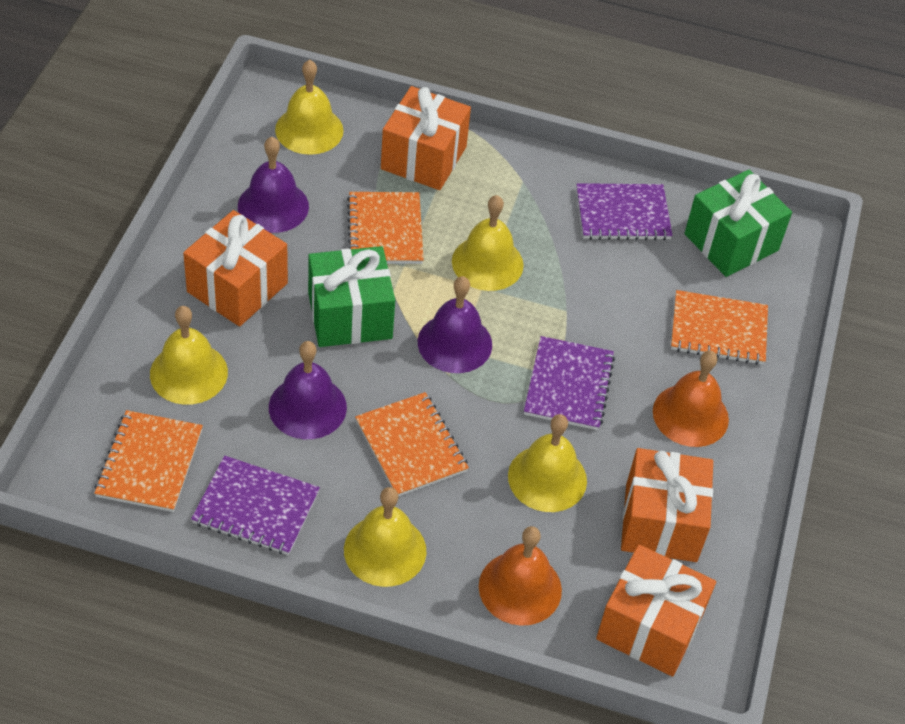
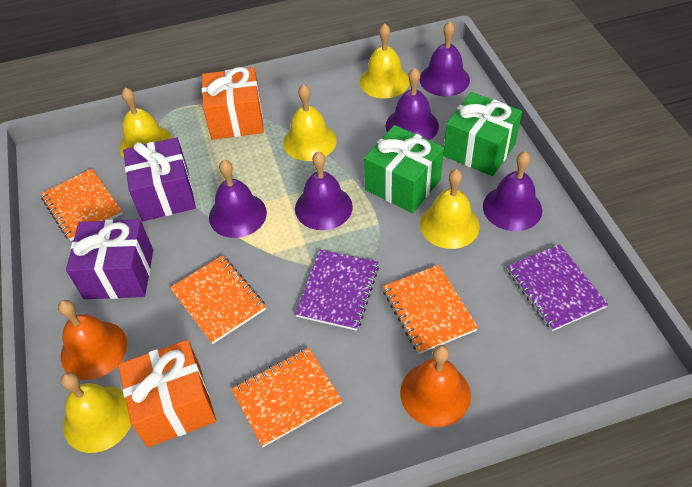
orange gift: 4 -> 2
purple bell: 3 -> 5
purple gift: 0 -> 2
purple notebook: 3 -> 2

